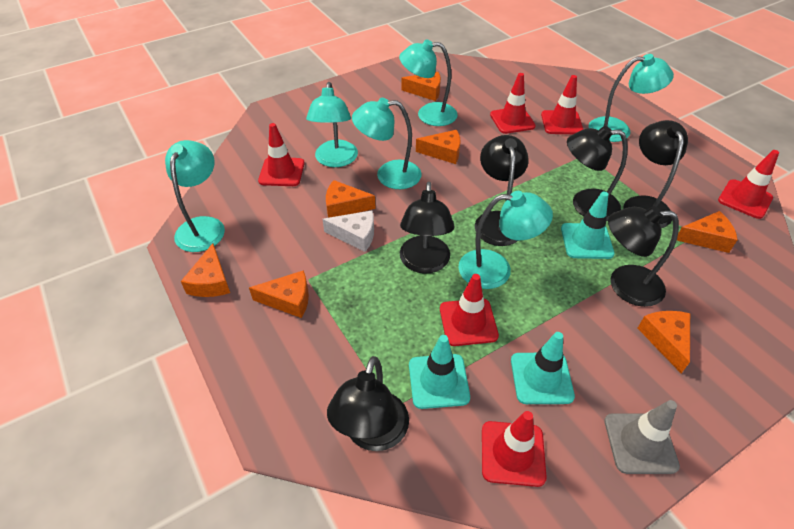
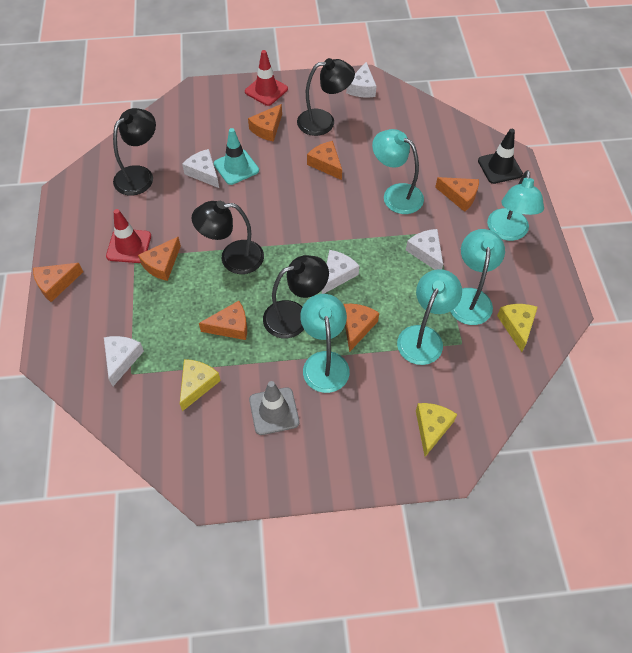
black lamp: 6 -> 4
black traffic cone: 0 -> 1
red traffic cone: 6 -> 2
turquoise lamp: 6 -> 5
turquoise traffic cone: 3 -> 1
white cheese: 1 -> 5
yellow cheese: 0 -> 3

